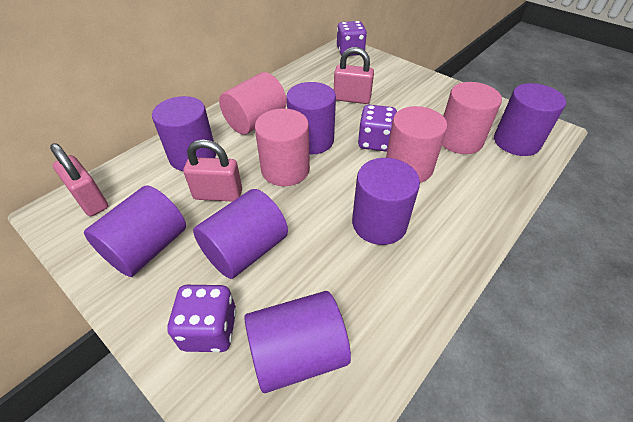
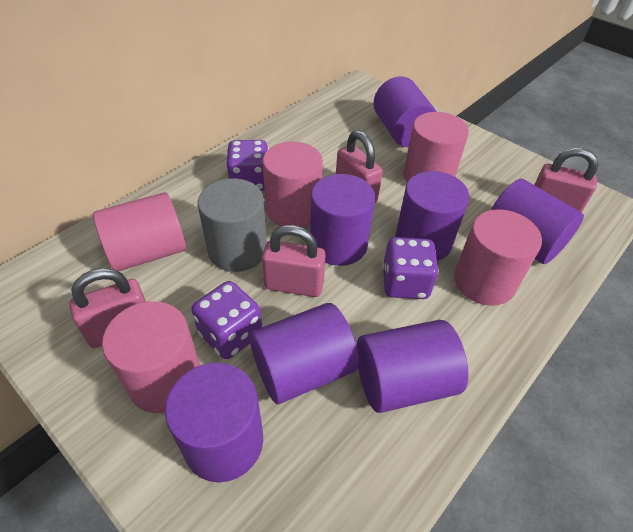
grey cylinder: 0 -> 1
pink cylinder: 4 -> 5
pink padlock: 3 -> 4

